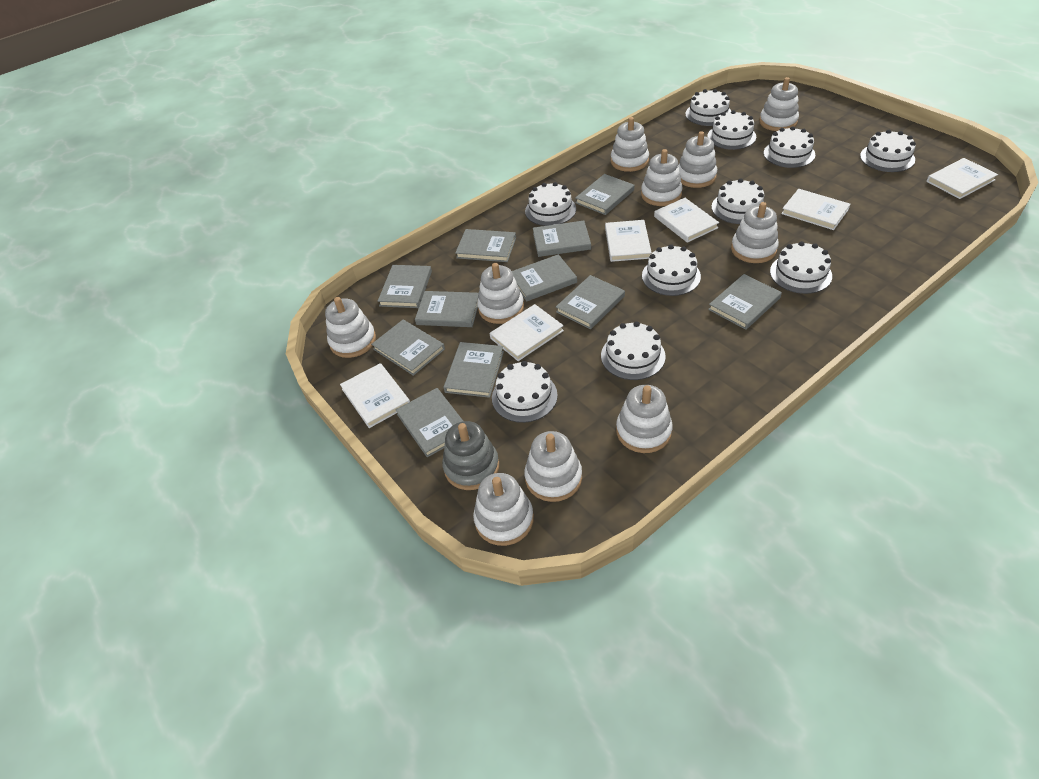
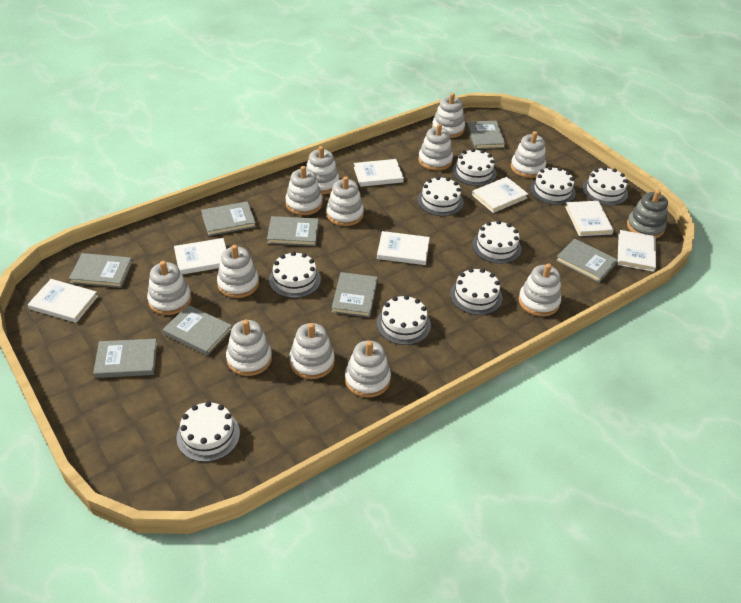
grey book: 11 -> 8
white book: 6 -> 7
white cake: 10 -> 9
white stacking toy: 10 -> 12

